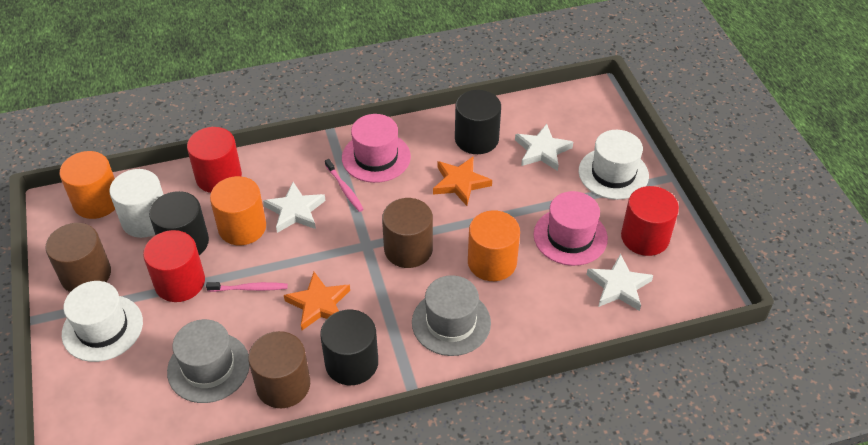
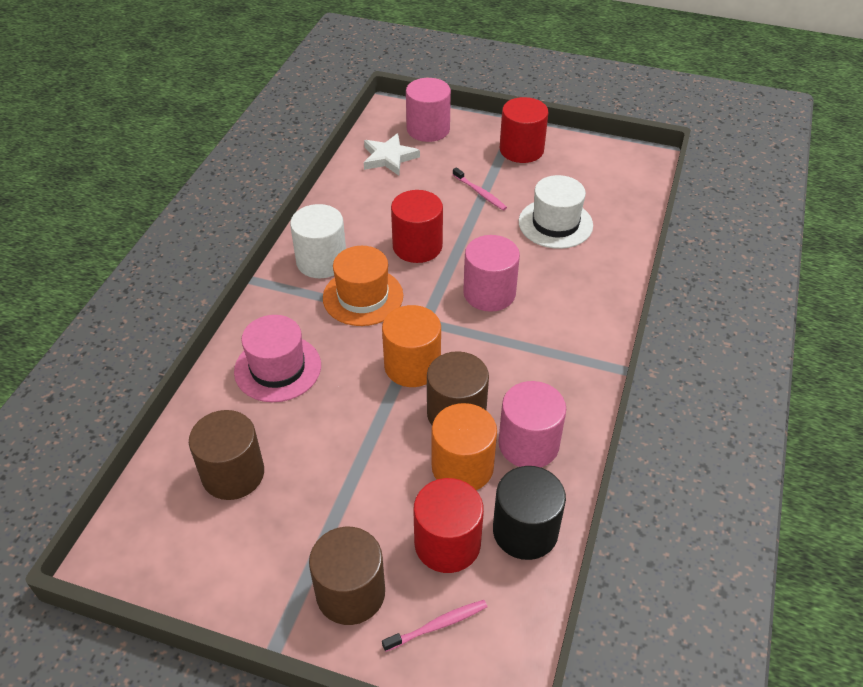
black cylinder: 3 -> 1
grey hat: 2 -> 0
orange cylinder: 3 -> 2
orange hat: 0 -> 1
orange star: 2 -> 0
pink cylinder: 0 -> 3
pink hat: 2 -> 1
white hat: 2 -> 1
white star: 3 -> 1

